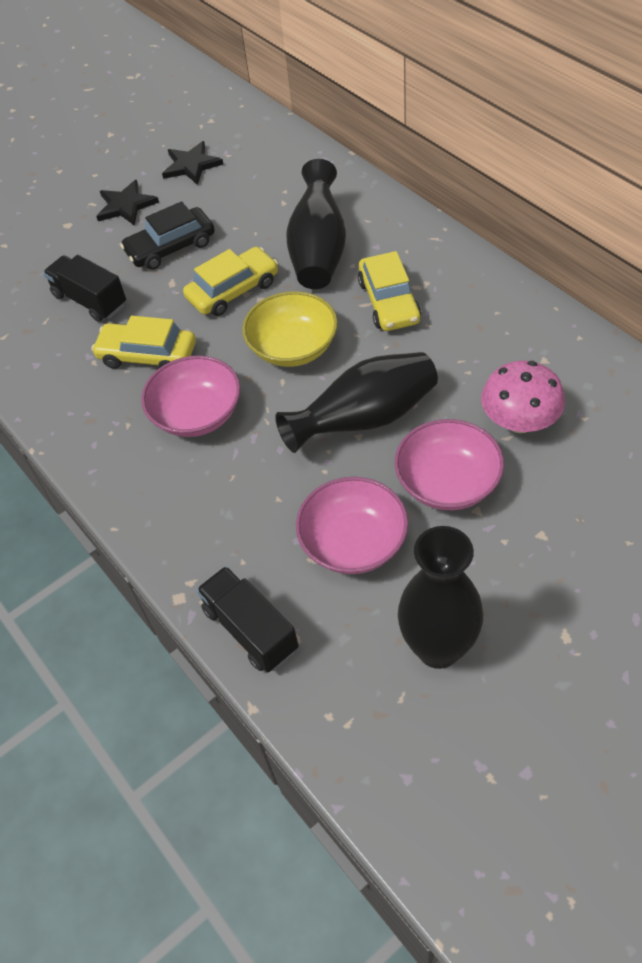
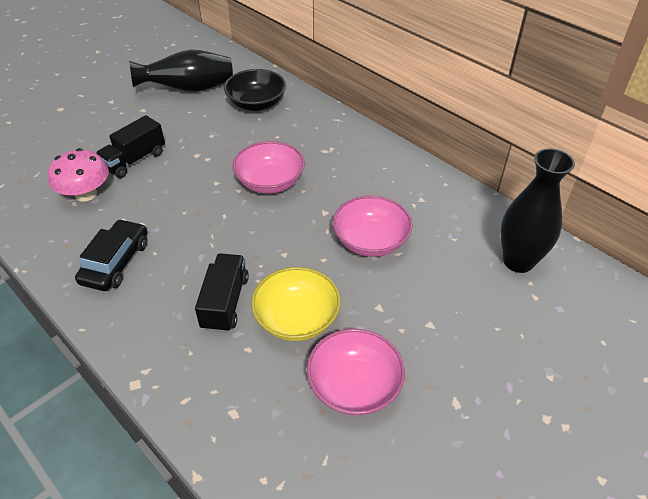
black bowl: 0 -> 1
black star: 2 -> 0
black vase: 3 -> 2
yellow car: 3 -> 0

